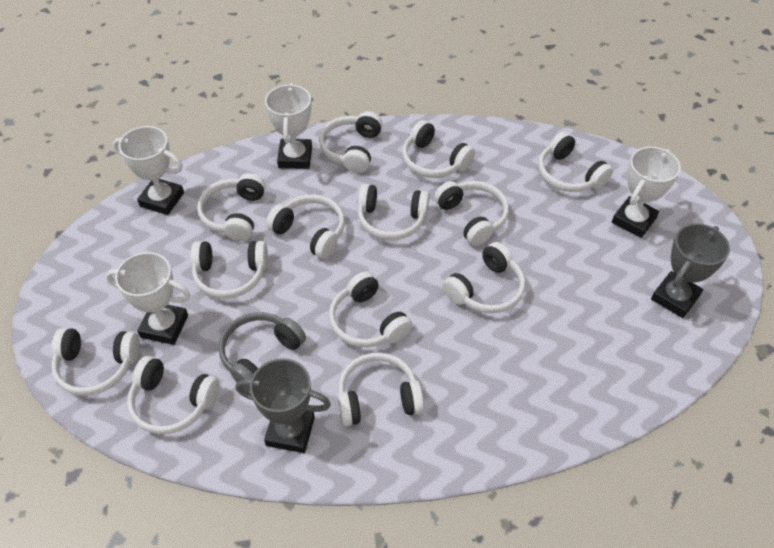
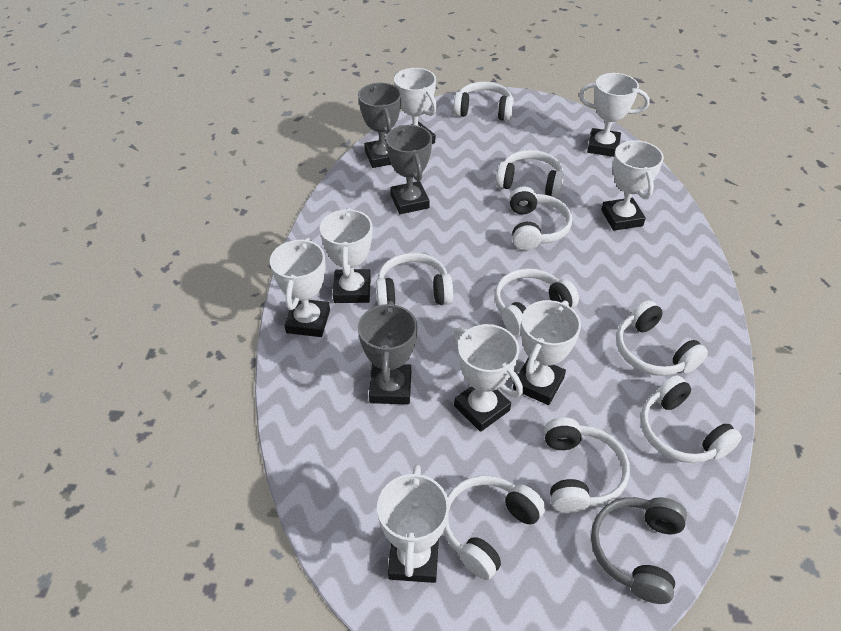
grey trophy: 2 -> 3
white headphones: 13 -> 9
white trophy: 4 -> 8

